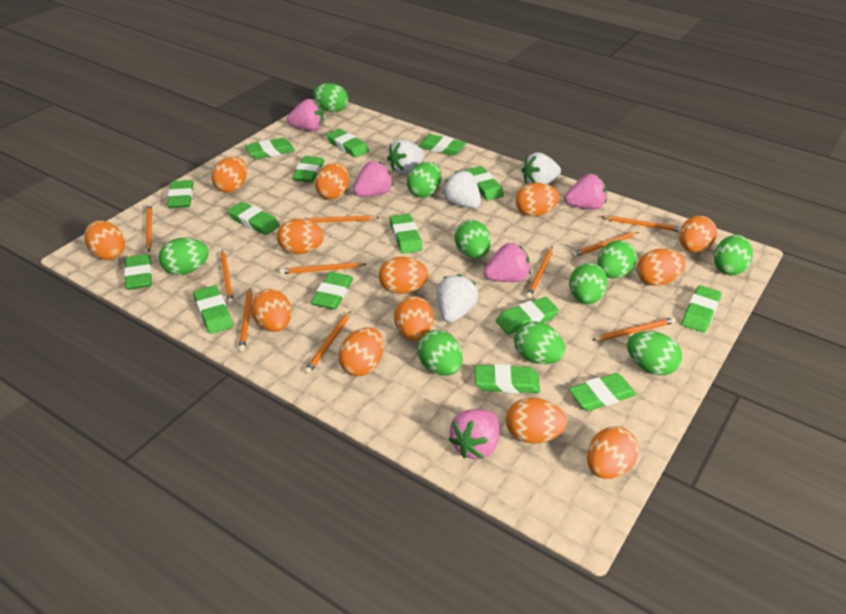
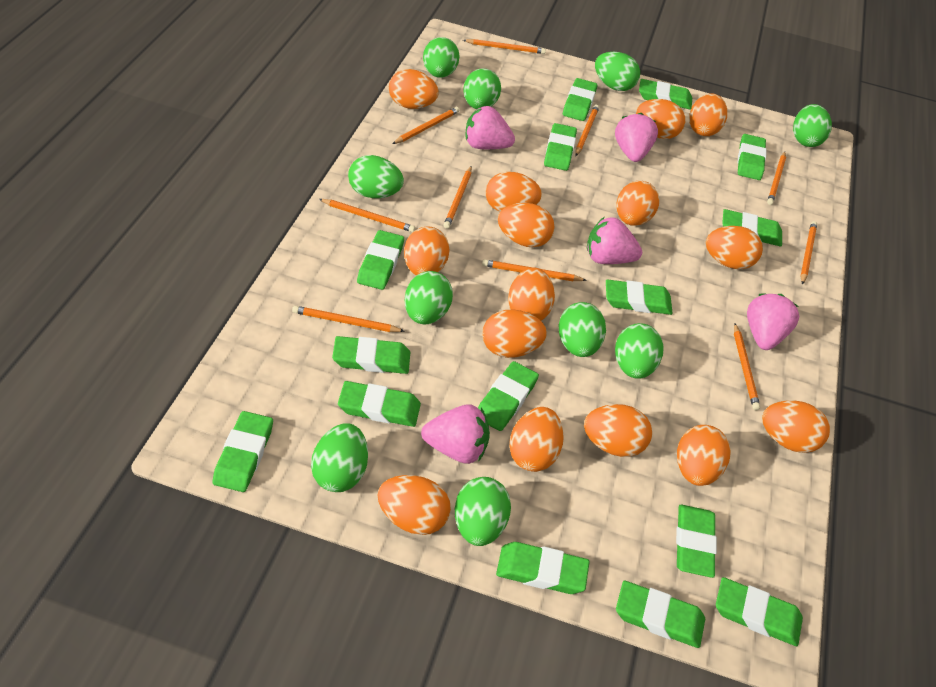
orange egg: 13 -> 15
white strawberry: 4 -> 0

